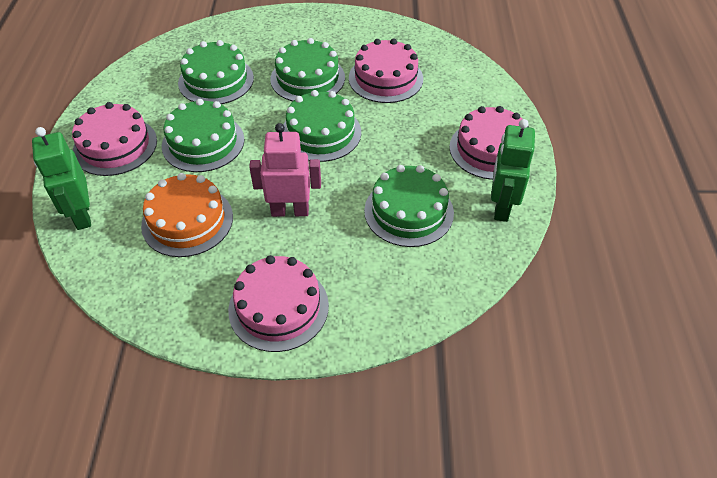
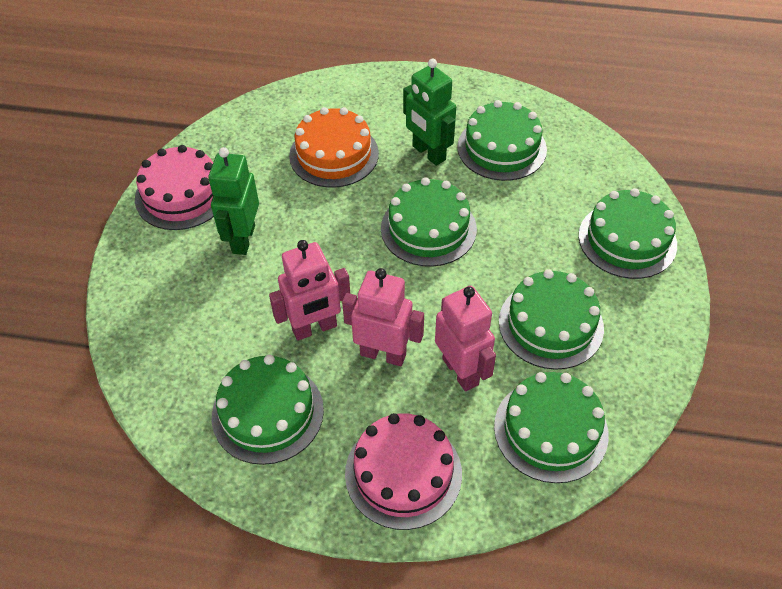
green cake: 5 -> 6
pink cake: 4 -> 2
pink robot: 1 -> 3

